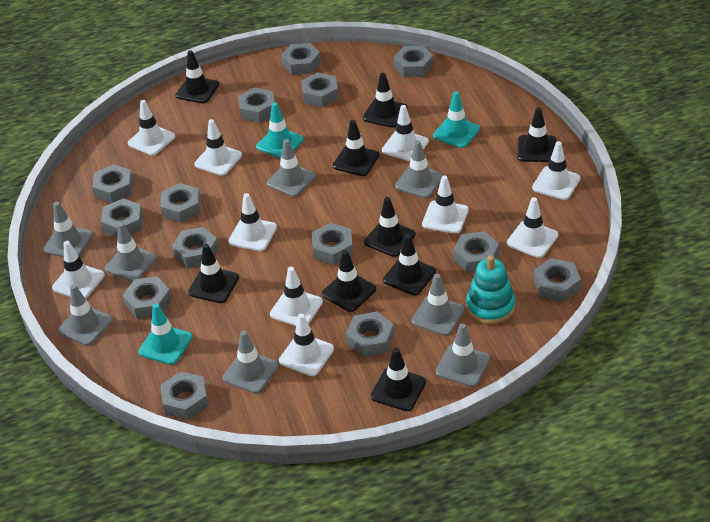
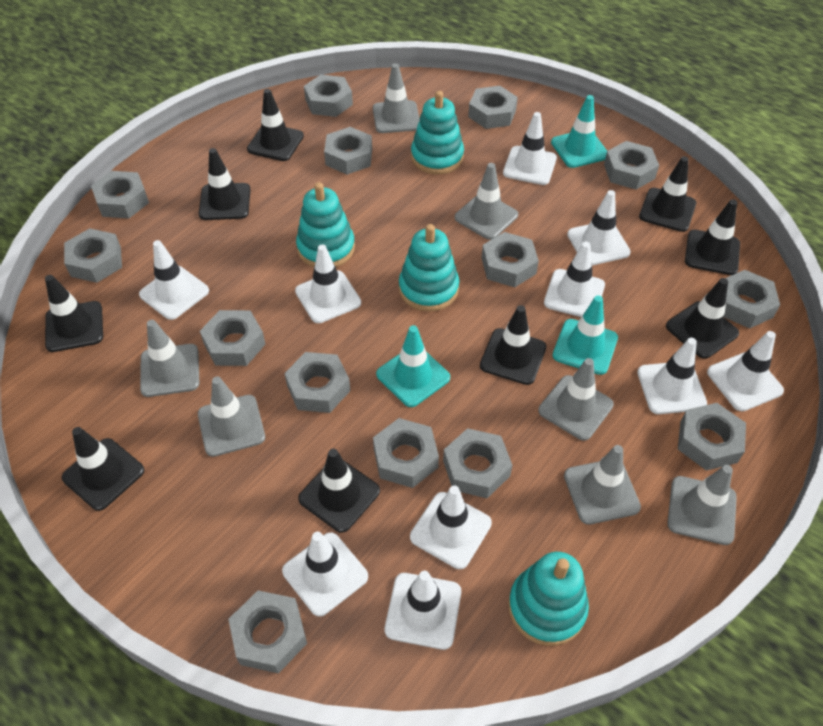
grey traffic cone: 8 -> 7
turquoise stacking toy: 1 -> 4

